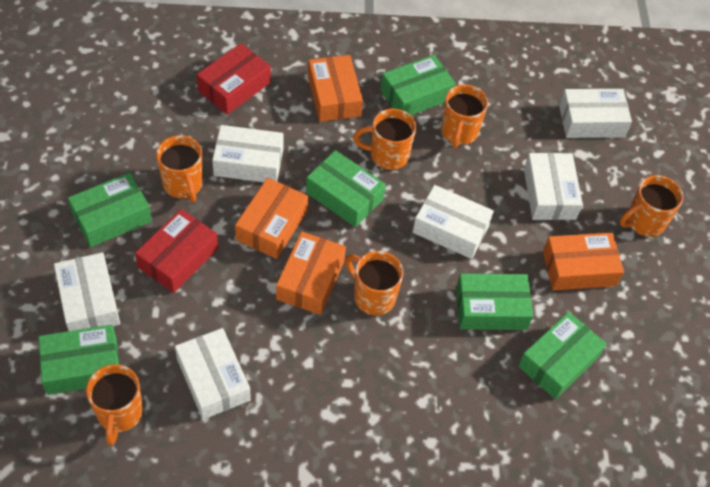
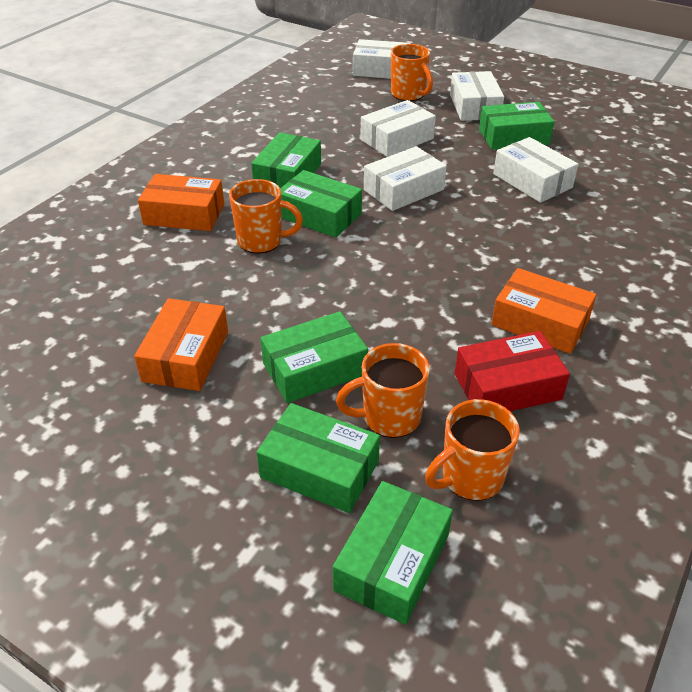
orange box: 4 -> 3
orange mug: 6 -> 4
red box: 2 -> 1
white box: 6 -> 5

